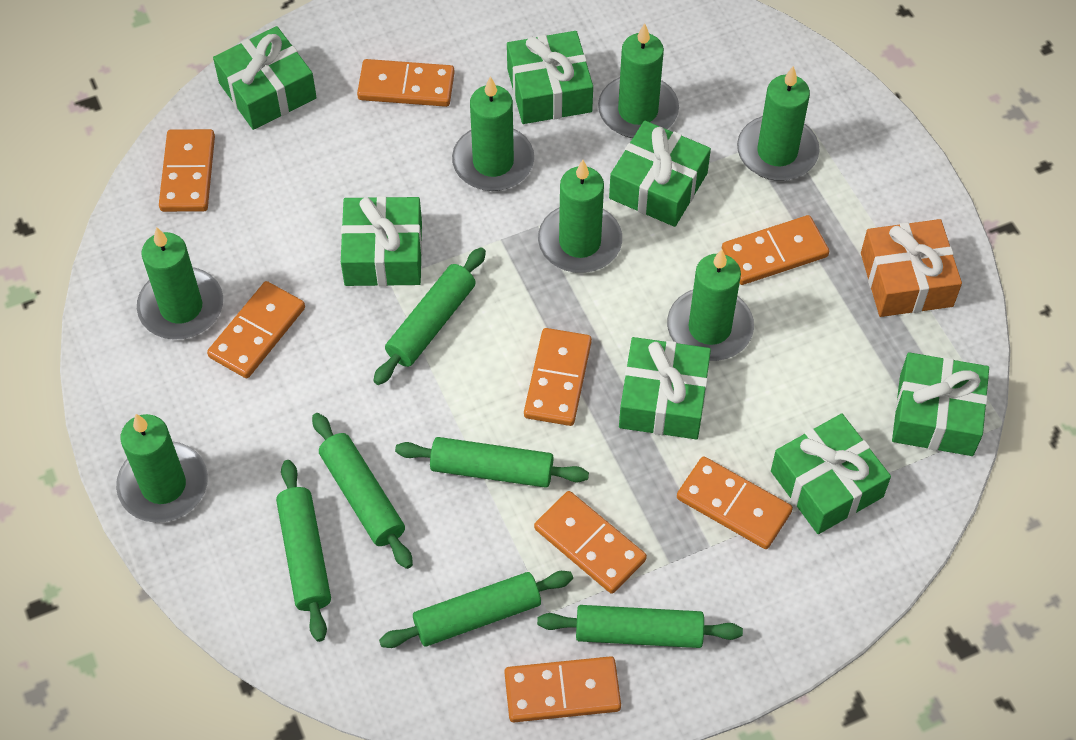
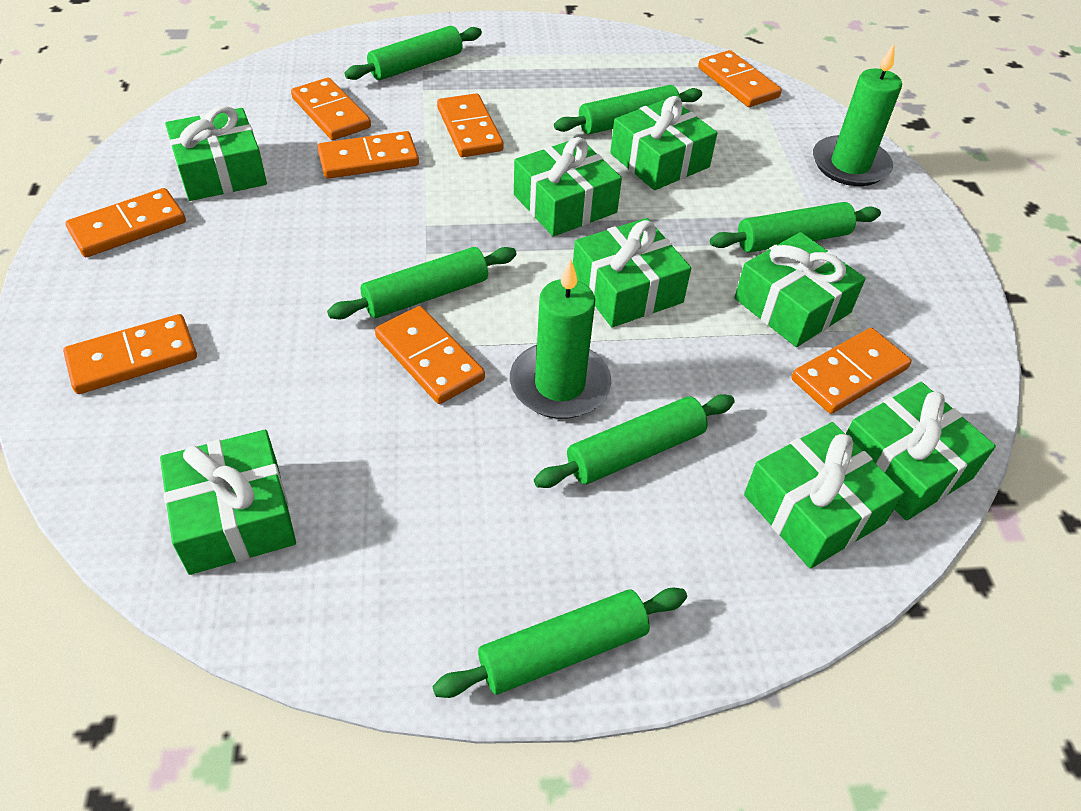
green candle: 7 -> 2
green gift: 7 -> 8
orange gift: 1 -> 0

